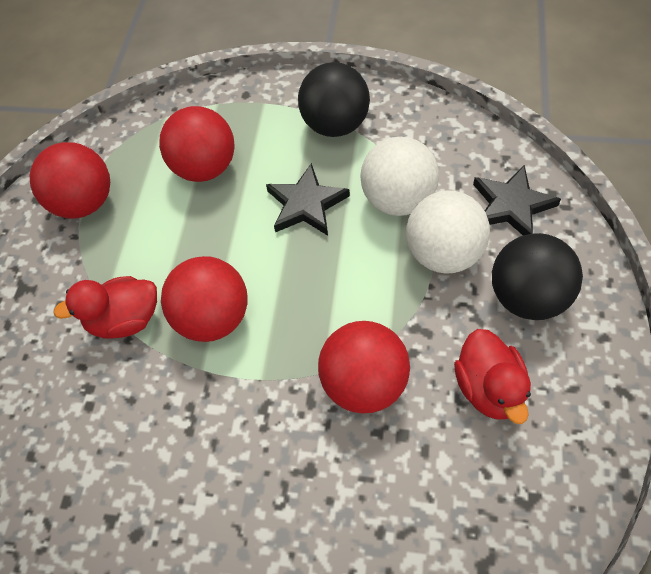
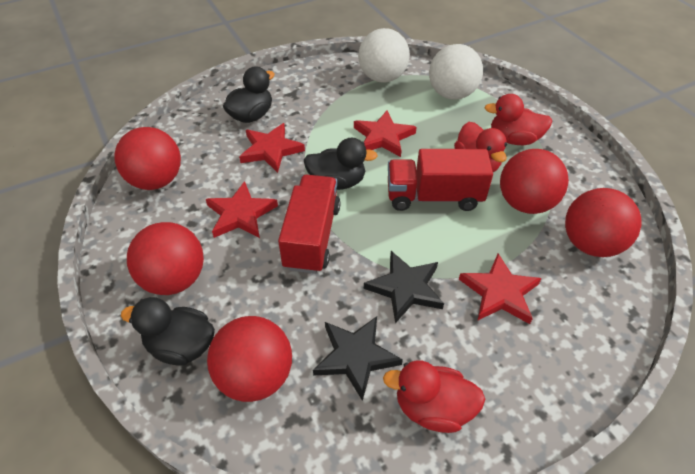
black ball: 2 -> 0
black duck: 0 -> 3
red ball: 4 -> 5
red duck: 2 -> 3
red star: 0 -> 4
red truck: 0 -> 2

